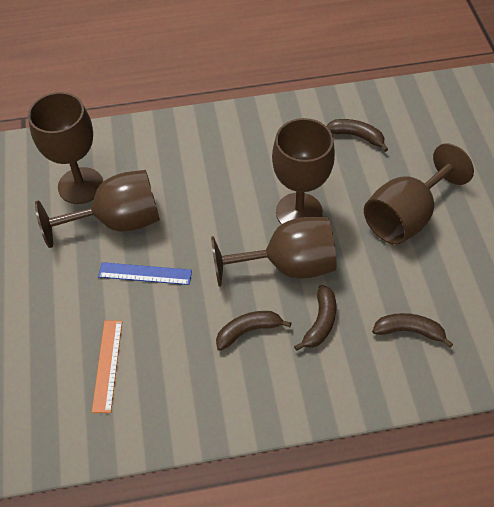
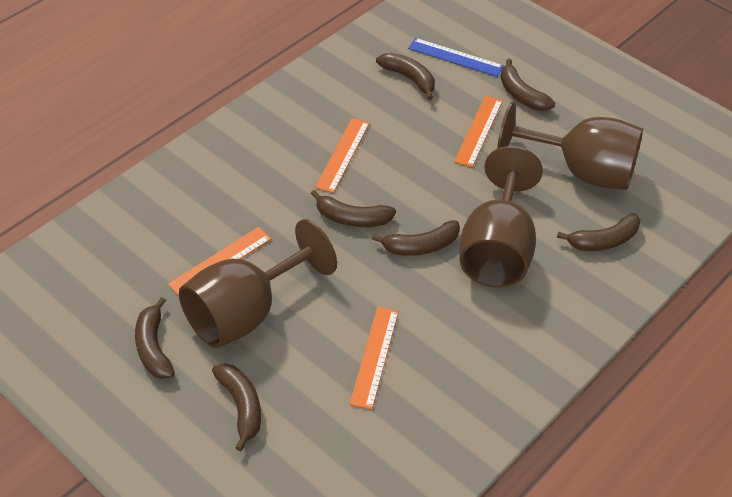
brown banana: 4 -> 7
brown goblet: 5 -> 3
orange ruler: 1 -> 4

